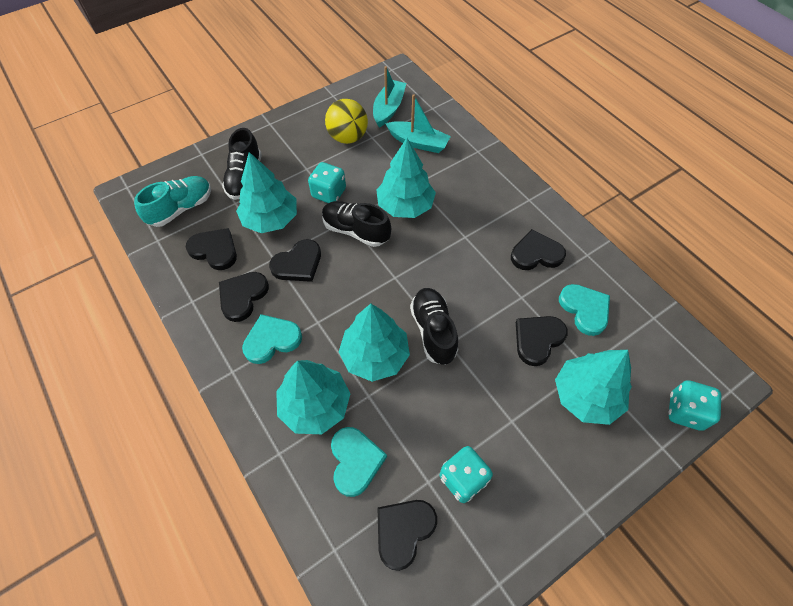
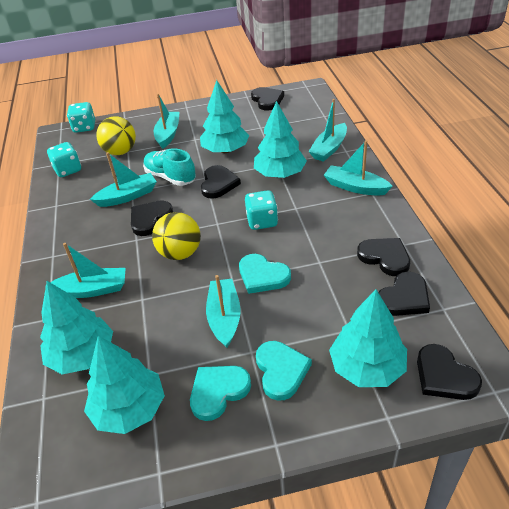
black shoe: 3 -> 0
turquoise boat: 2 -> 6
yellow ball: 1 -> 2

